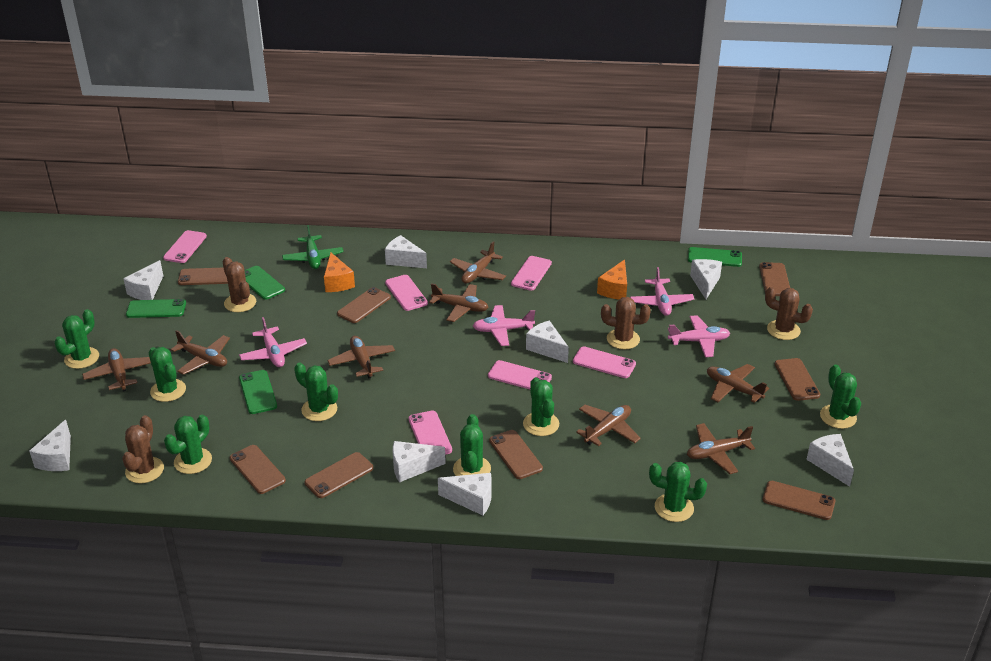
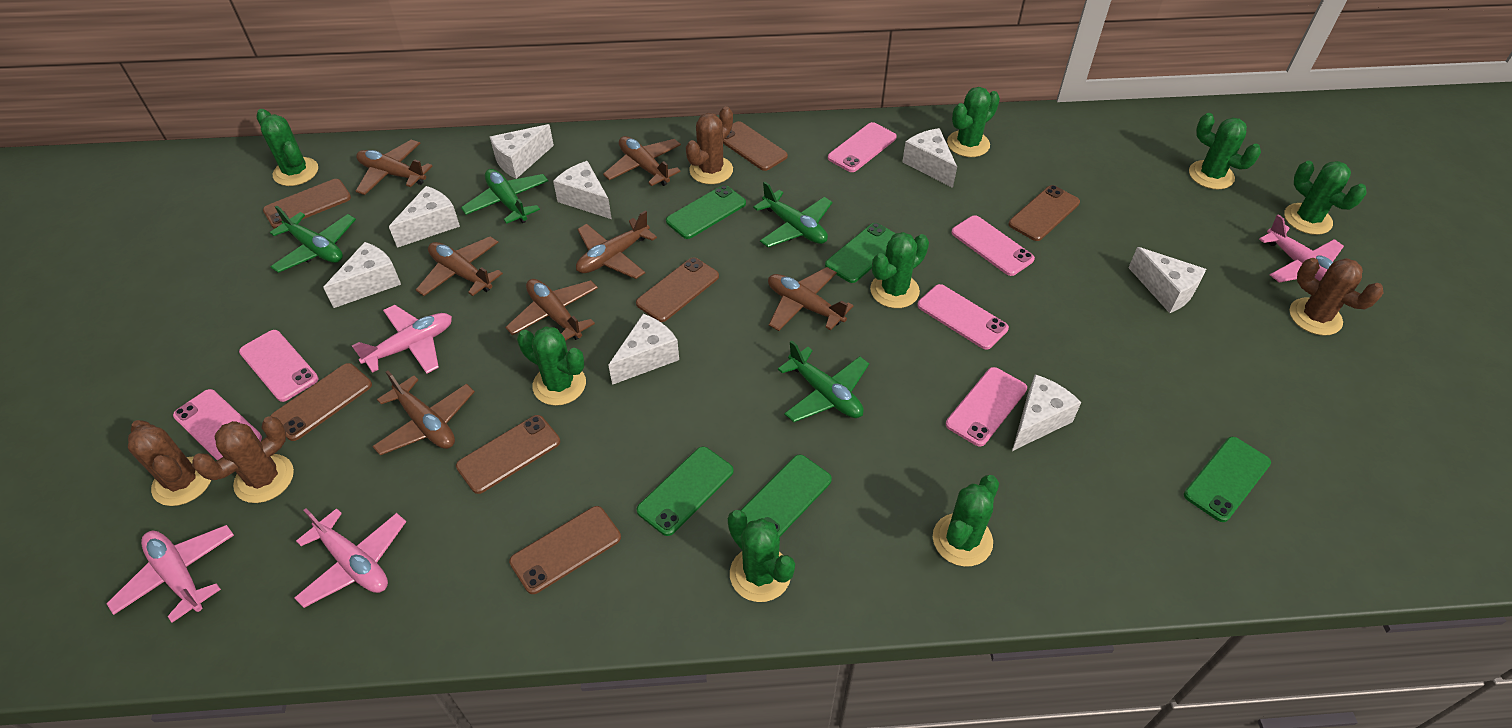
brown phone: 8 -> 7
brown plane: 8 -> 7
green phone: 4 -> 5
green plane: 1 -> 4
orange cheese: 2 -> 0

